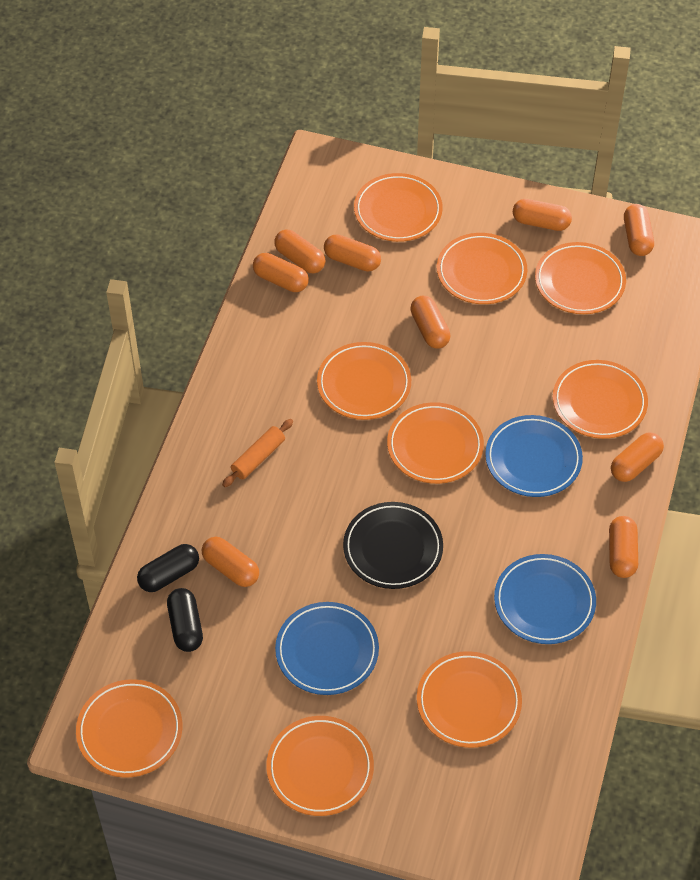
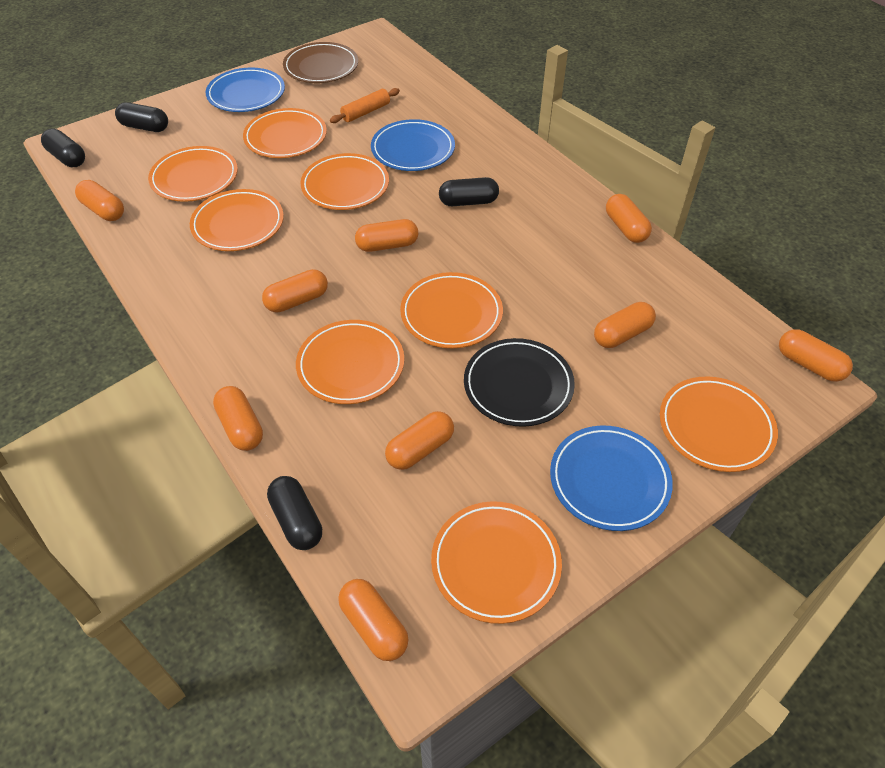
black capsule: 2 -> 4
brown plate: 0 -> 1
orange plate: 9 -> 8

